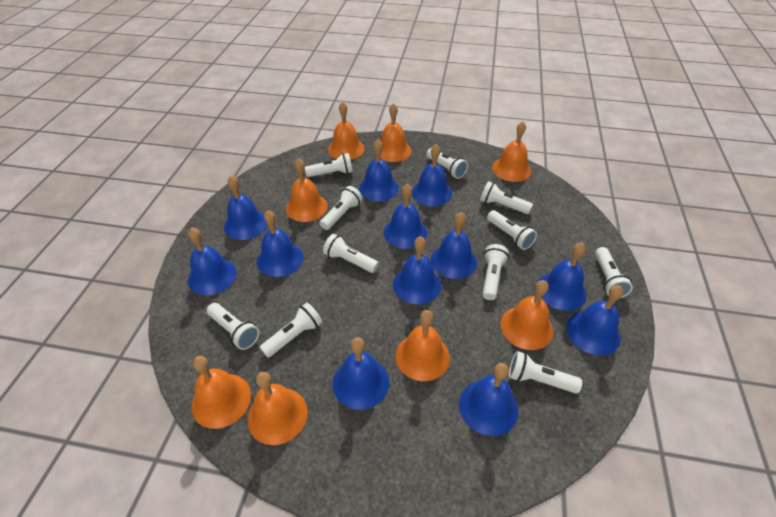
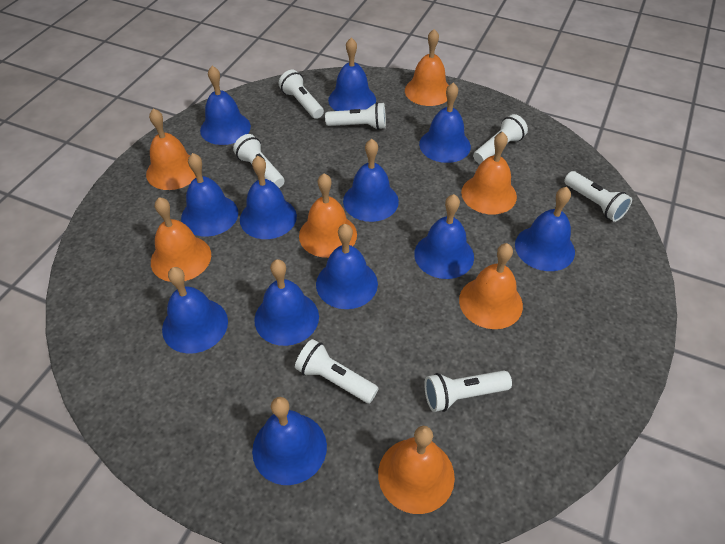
orange bell: 8 -> 7
white flashlight: 11 -> 7

